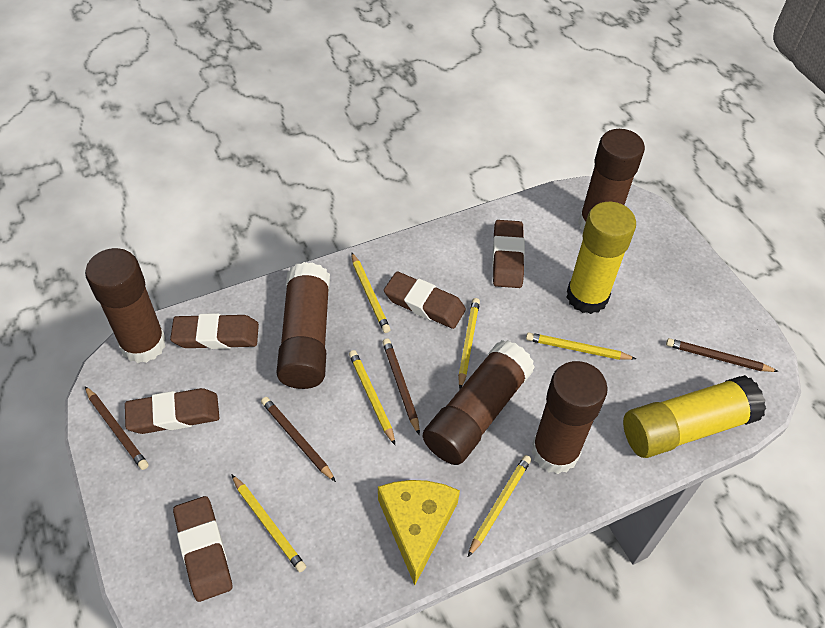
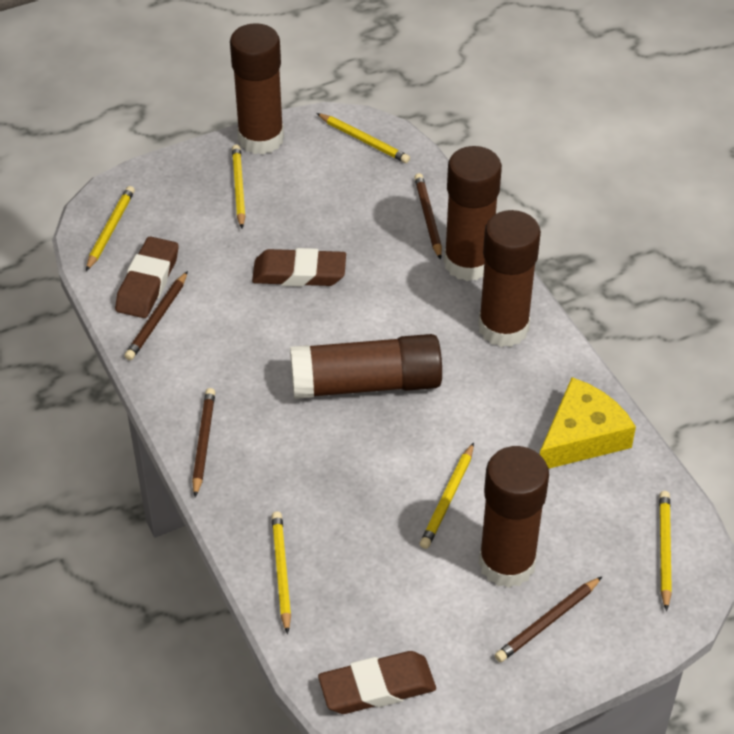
brown eraser: 5 -> 3
yellow glue stick: 2 -> 0

